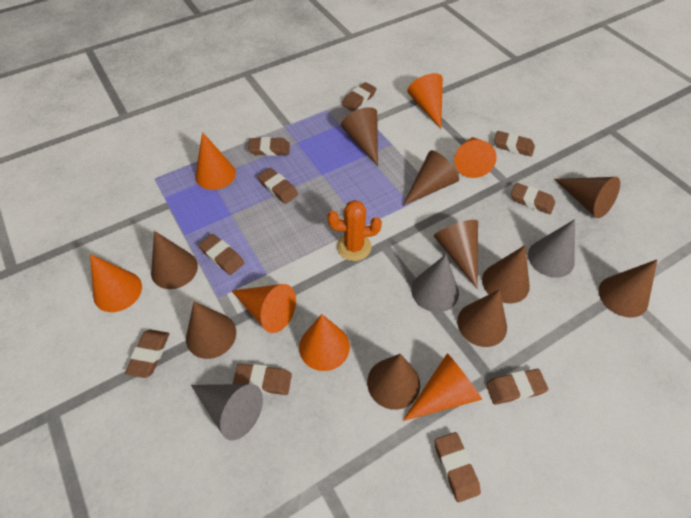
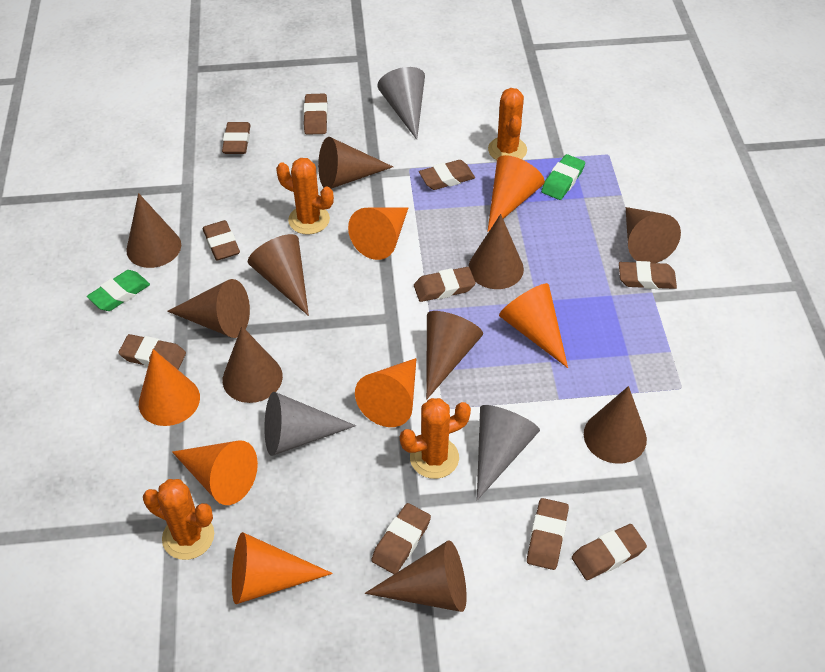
green eraser: 0 -> 2
orange cactus: 1 -> 4

